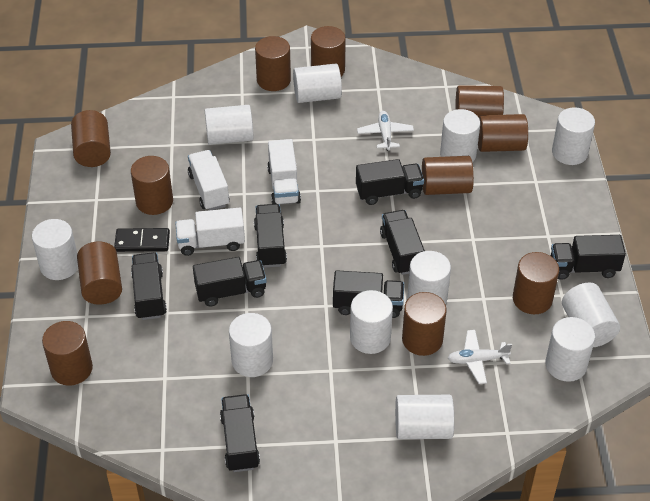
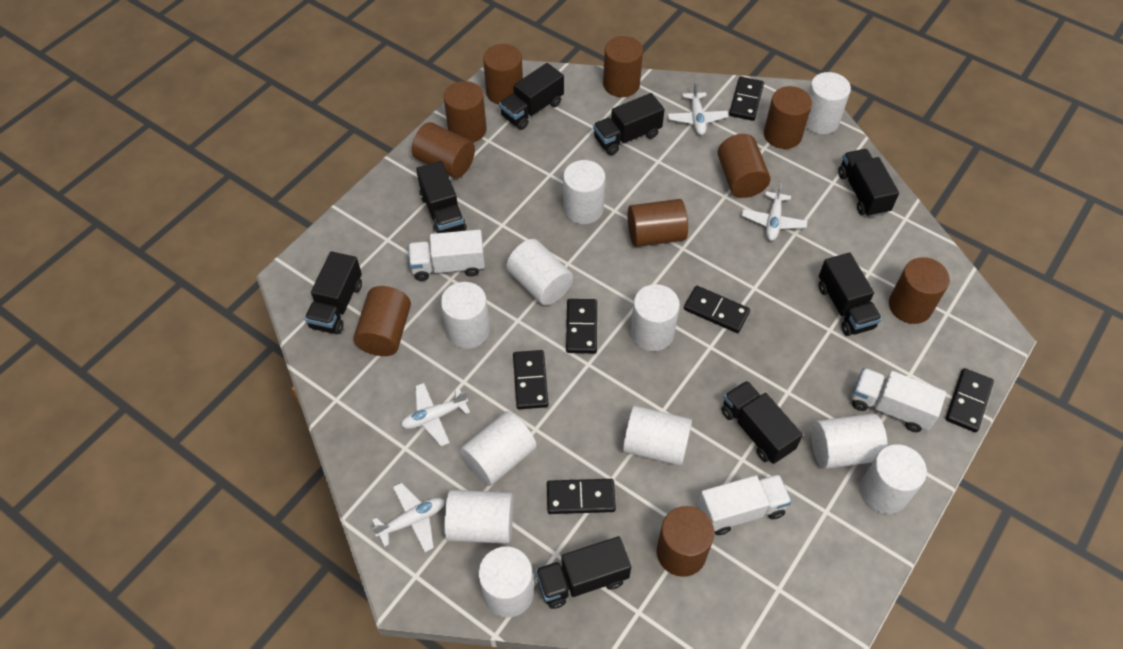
black domino: 1 -> 6
brown cylinder: 11 -> 10
white plane: 2 -> 4

